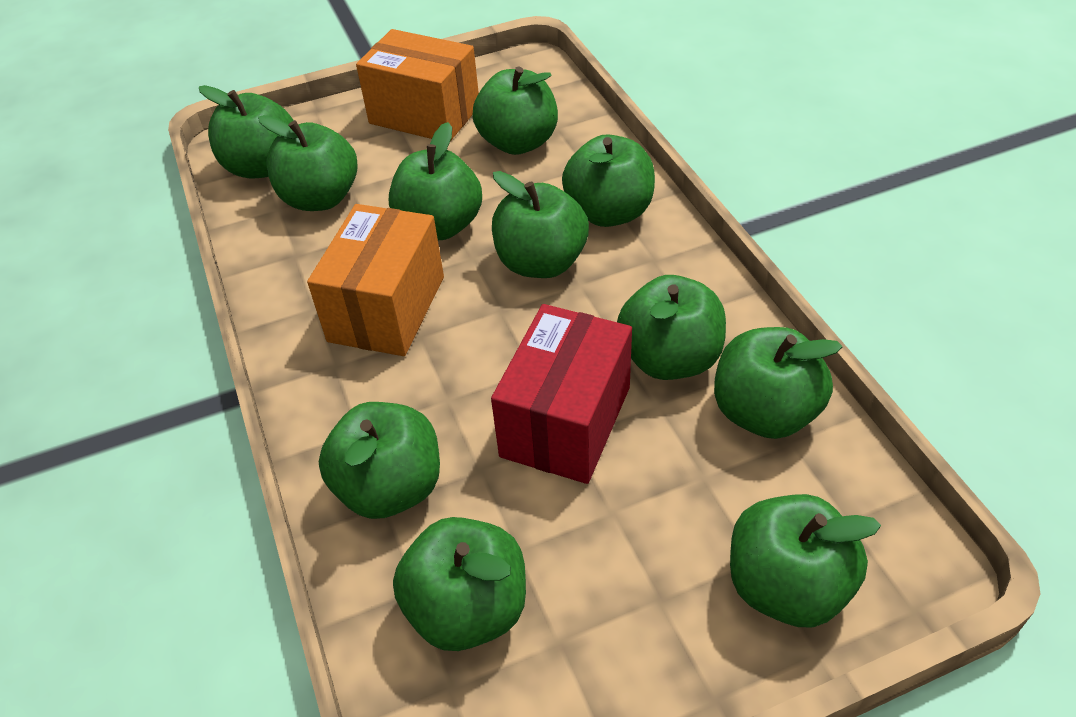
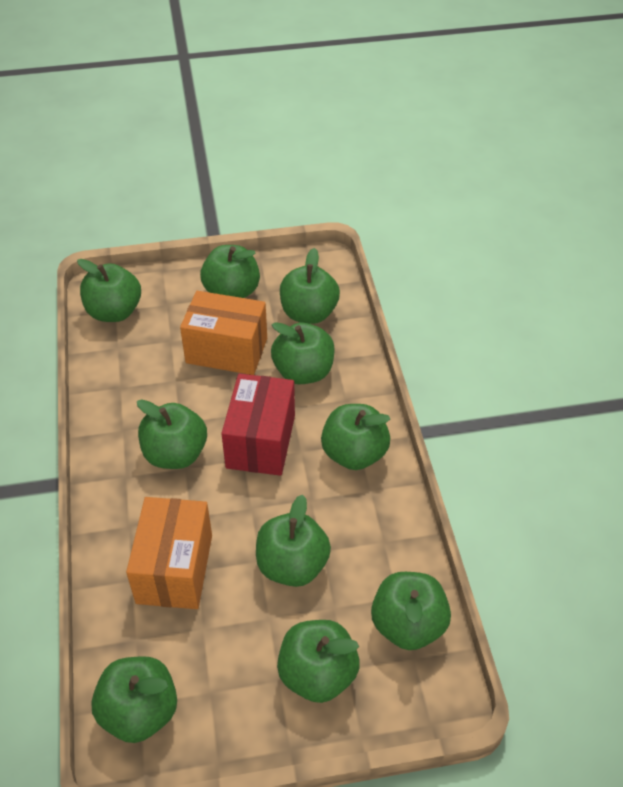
green apple: 11 -> 10

